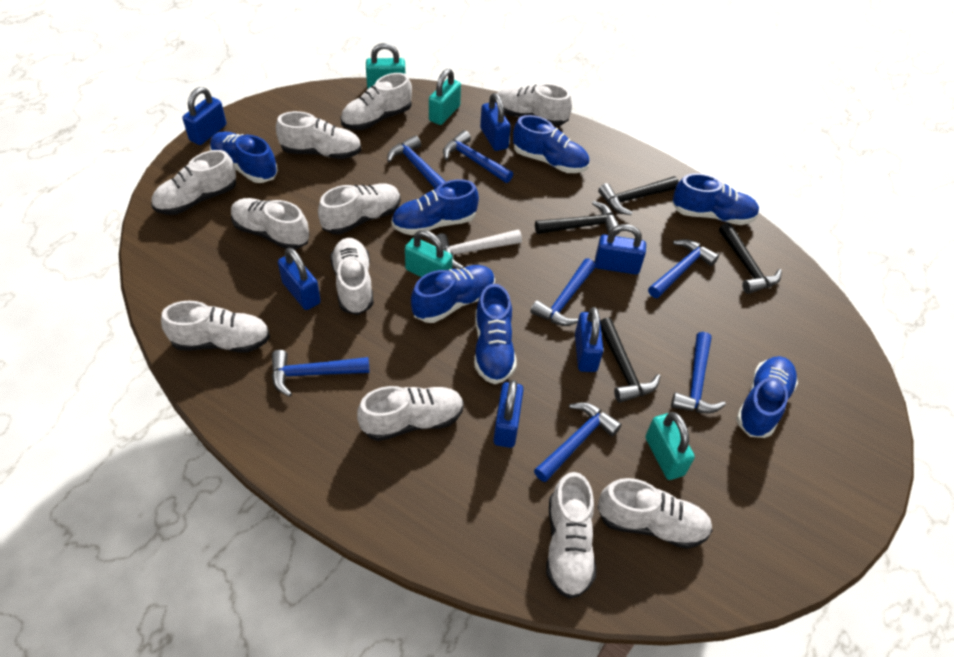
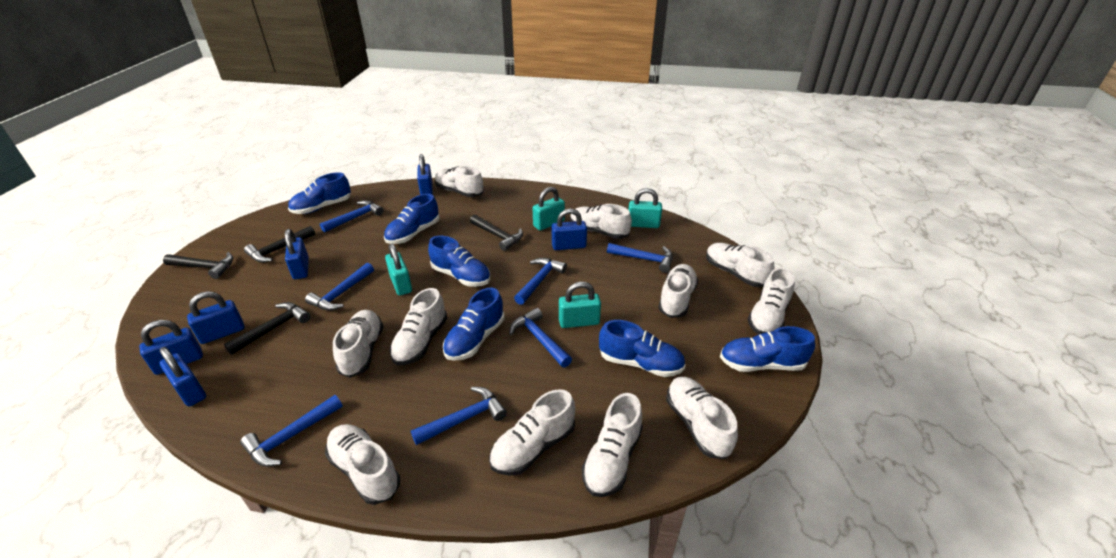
blue shoe: 7 -> 6
white hammer: 1 -> 0

